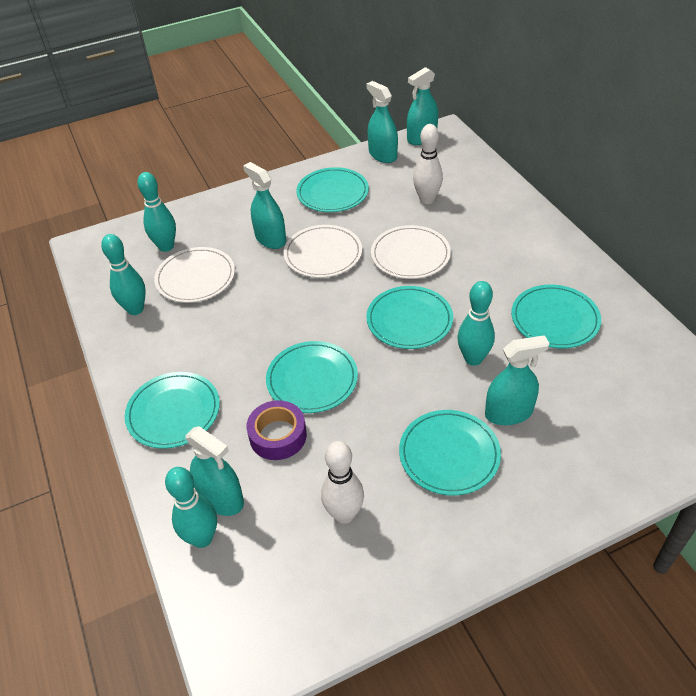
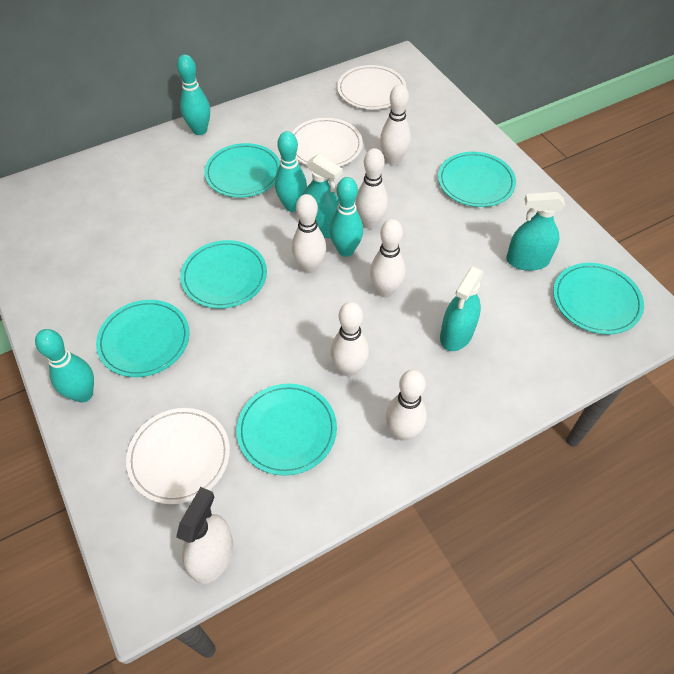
purple tape: 1 -> 0
turquoise spray bottle: 5 -> 3
white bowling pin: 2 -> 6
white spray bottle: 0 -> 1

